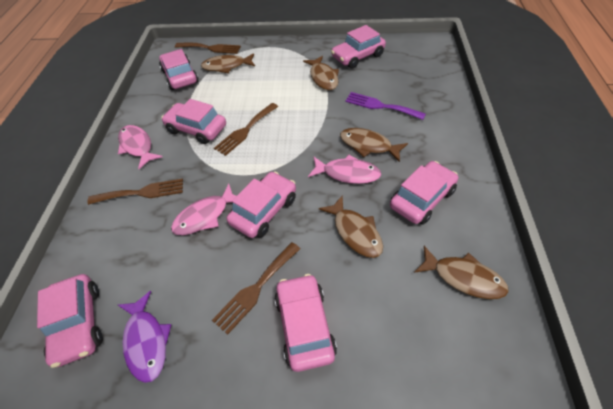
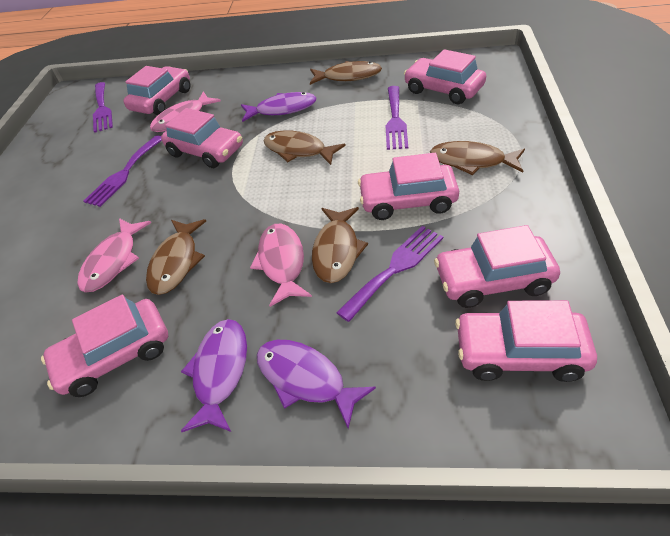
brown fork: 4 -> 0
purple fish: 1 -> 3
purple fork: 1 -> 4

